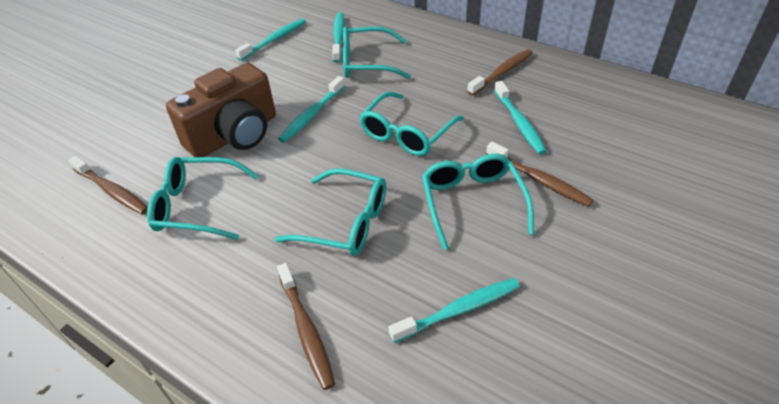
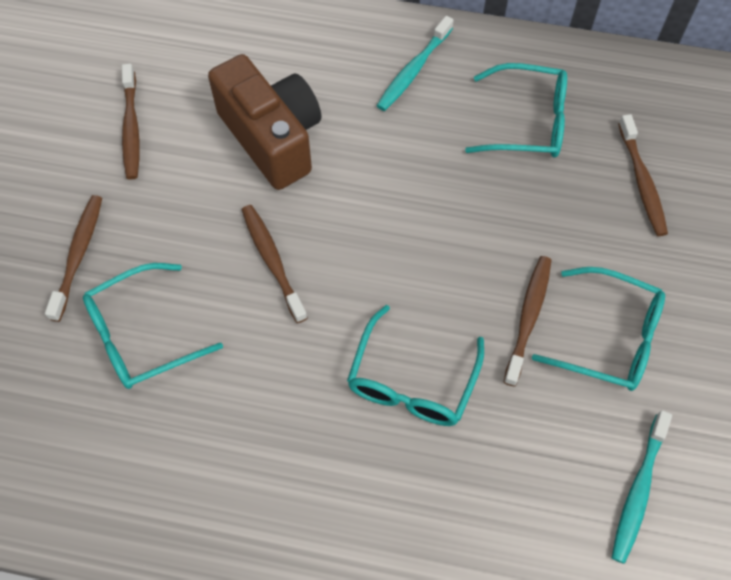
brown toothbrush: 4 -> 5
turquoise glasses: 5 -> 4
turquoise toothbrush: 5 -> 2

